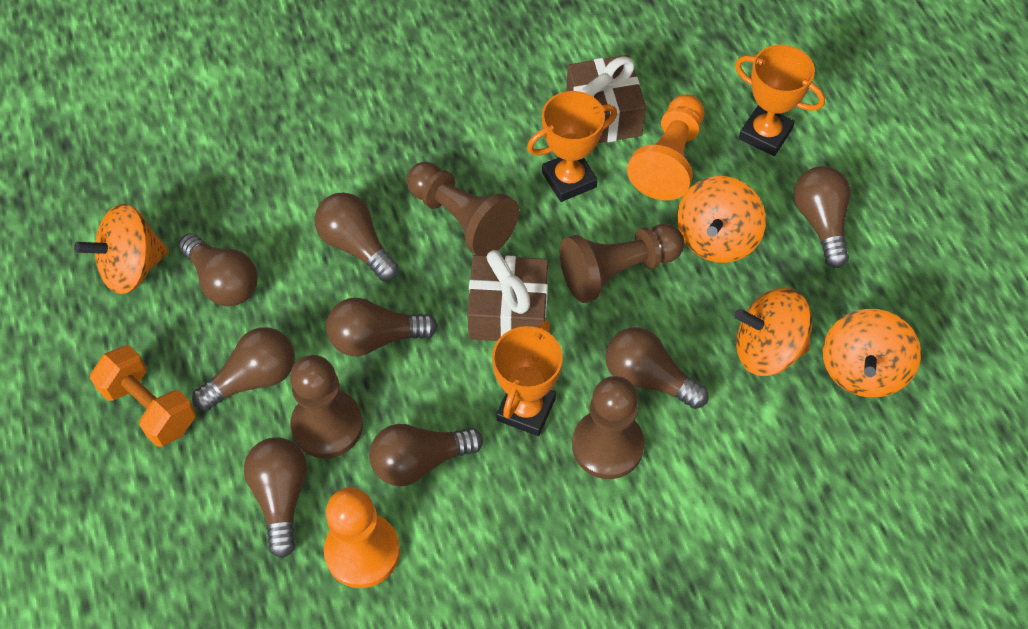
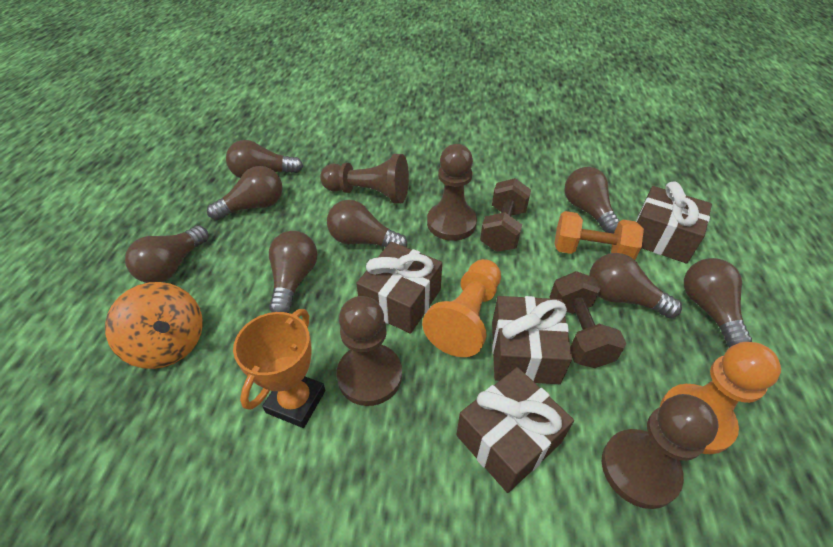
brown dumbbell: 0 -> 2
brown gift: 2 -> 4
orange spinning top: 4 -> 1
orange trophy: 3 -> 1

